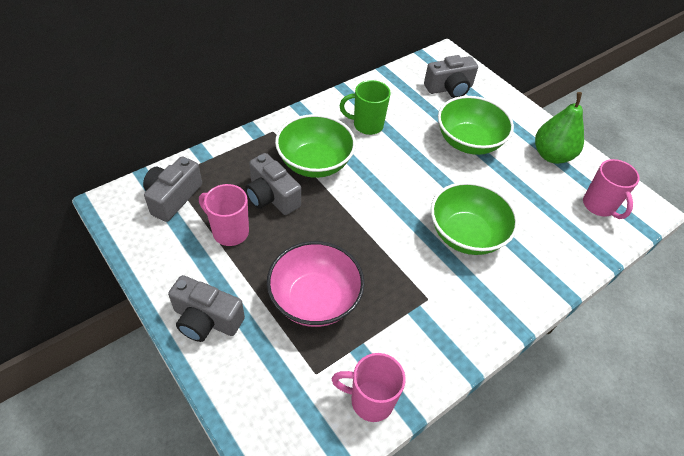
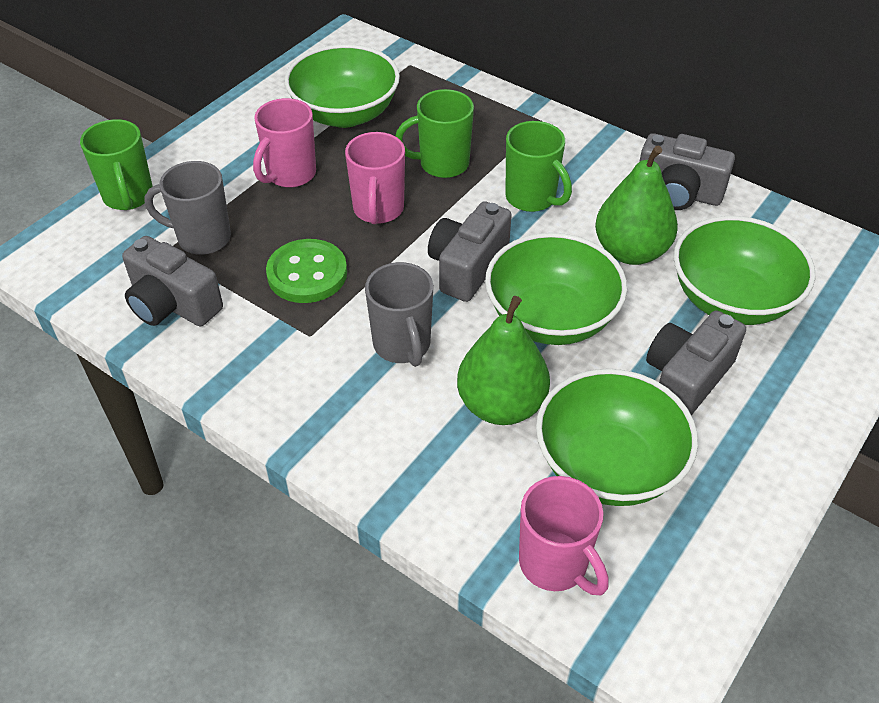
green bowl: 3 -> 4
green button: 0 -> 1
green mug: 1 -> 3
green pear: 1 -> 2
grey mug: 0 -> 2
pink bowl: 1 -> 0

